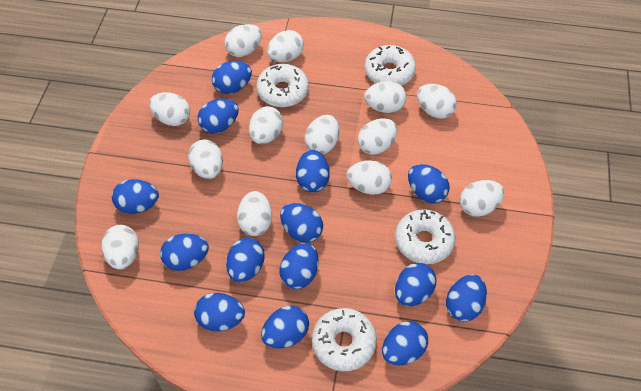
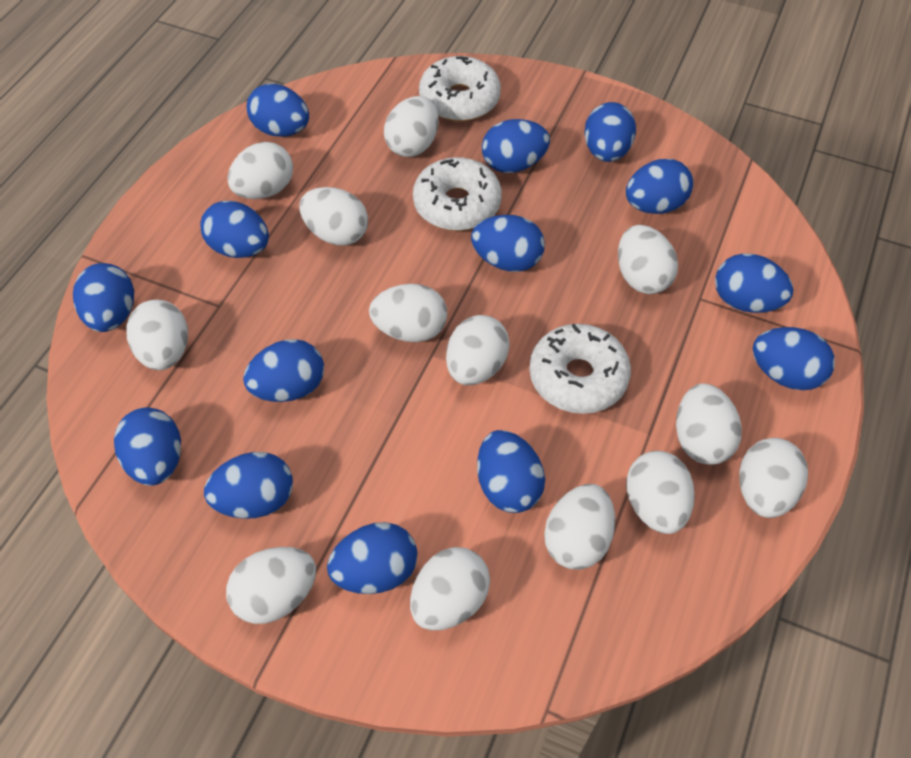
white donut: 4 -> 3

